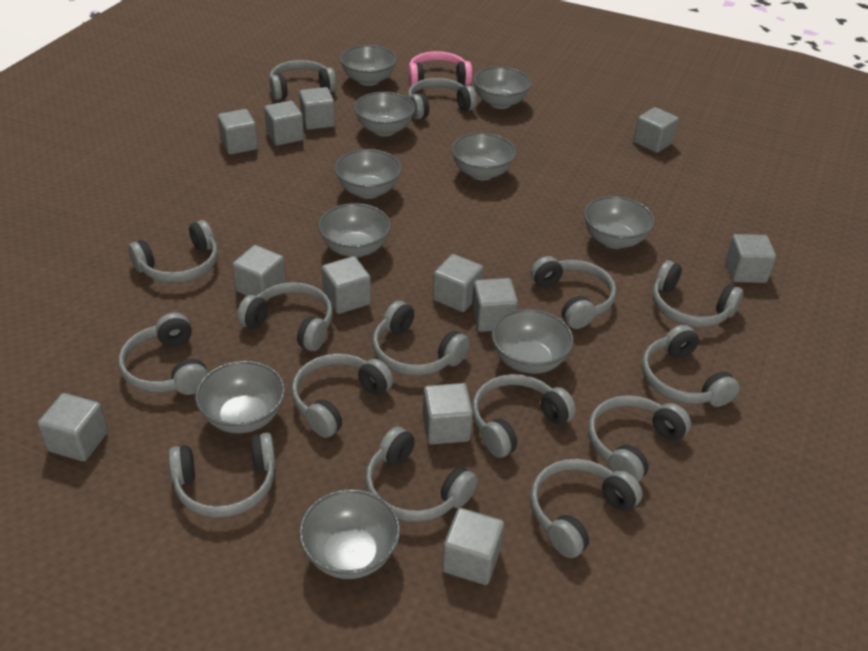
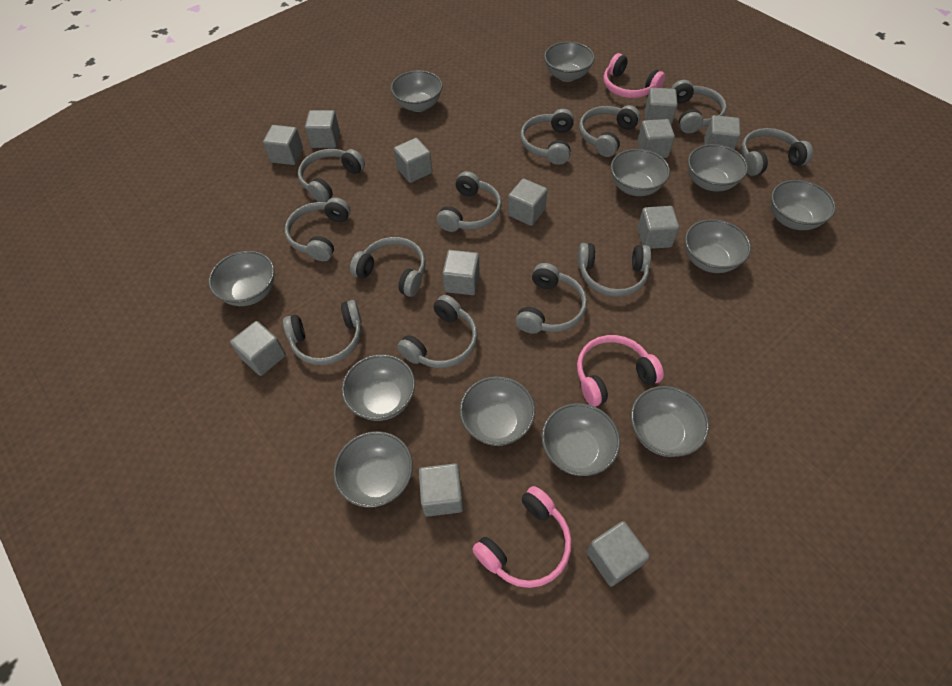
grey bowl: 10 -> 12
grey headphones: 15 -> 12
pink headphones: 1 -> 3

